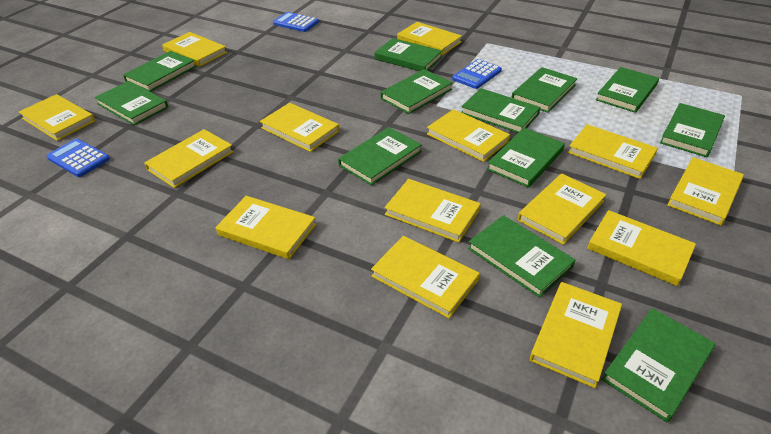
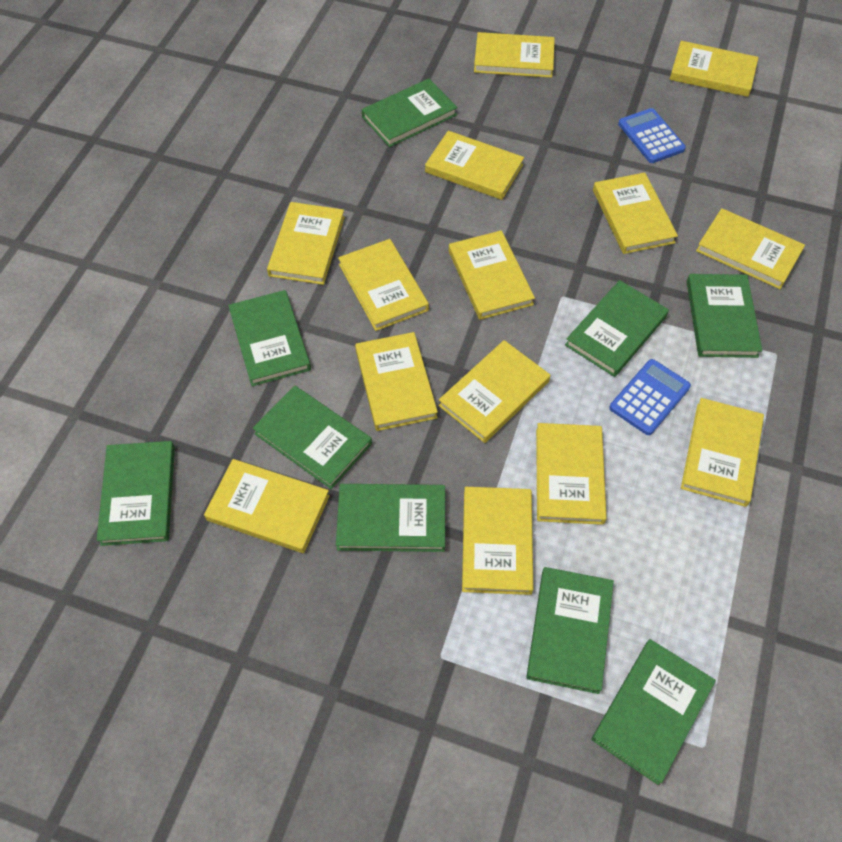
blue calculator: 3 -> 2
green book: 12 -> 9

